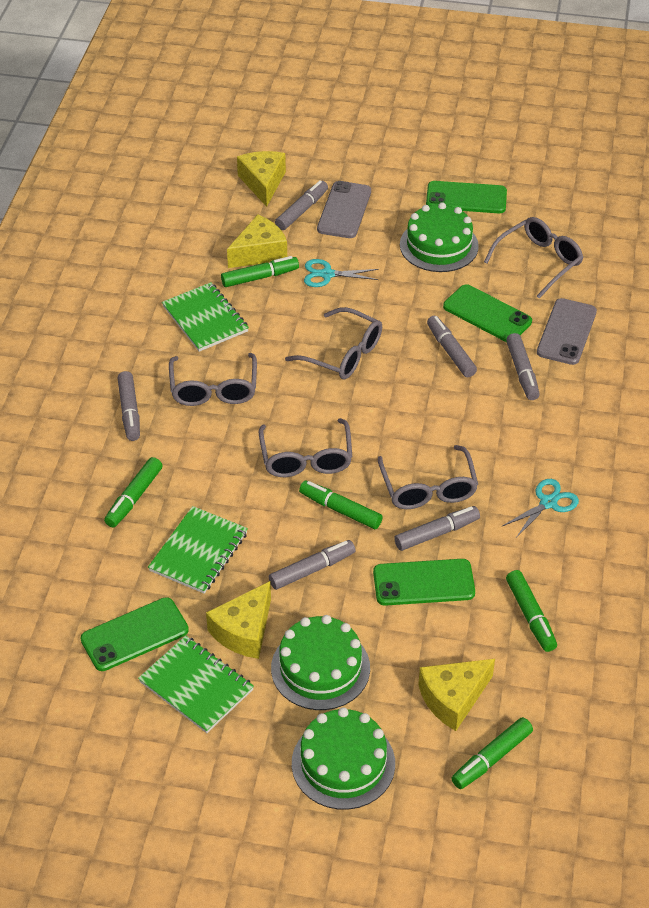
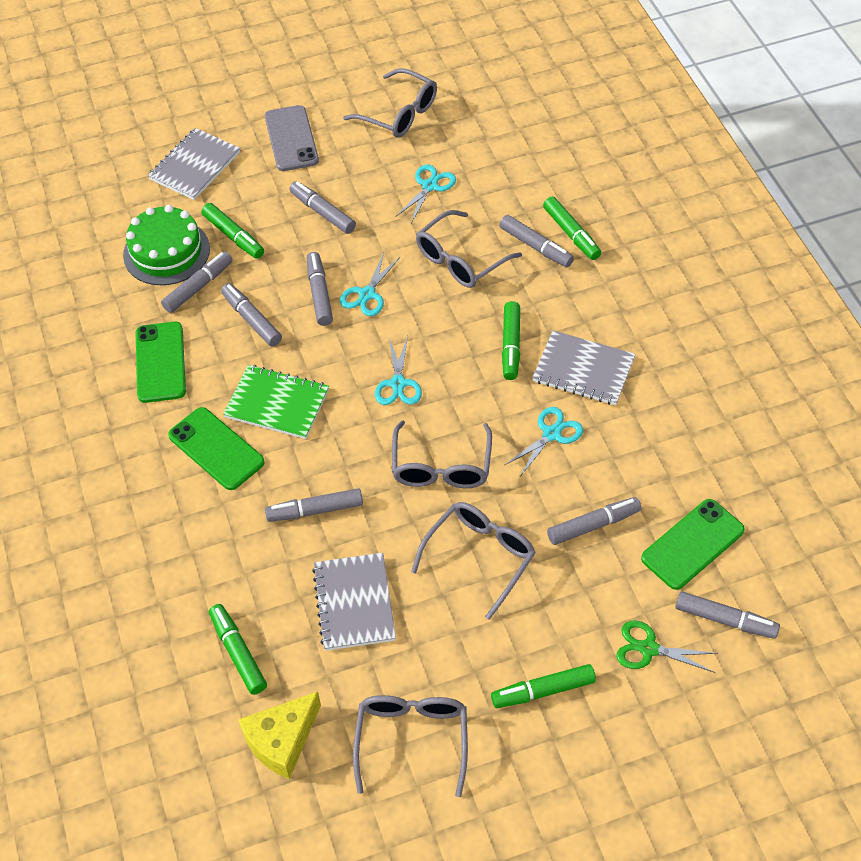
green cake: 3 -> 1
green notebook: 3 -> 1
green phone: 4 -> 3
green scissors: 0 -> 1
grey marker: 6 -> 8
grey notebook: 0 -> 3
grey phone: 2 -> 1
turquoise scissors: 2 -> 4
yellow cheese: 4 -> 1

